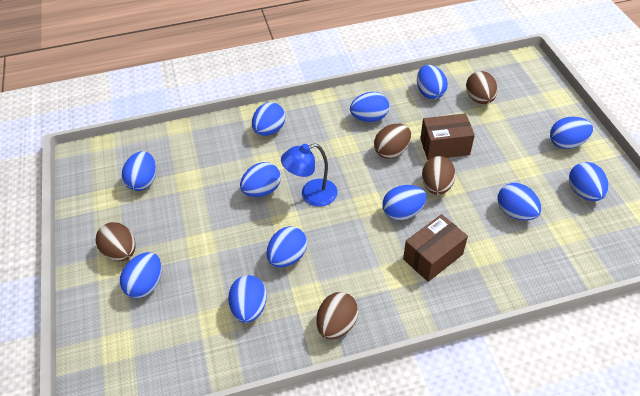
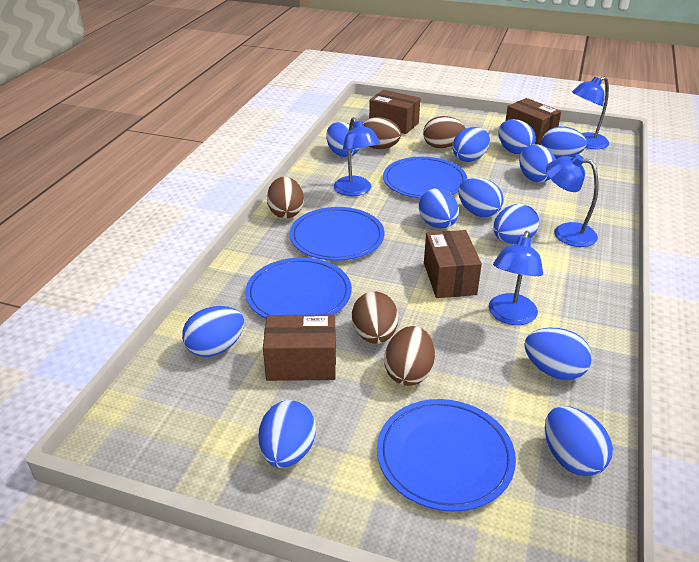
blue lamp: 1 -> 4
blue plate: 0 -> 4
brown box: 2 -> 4

